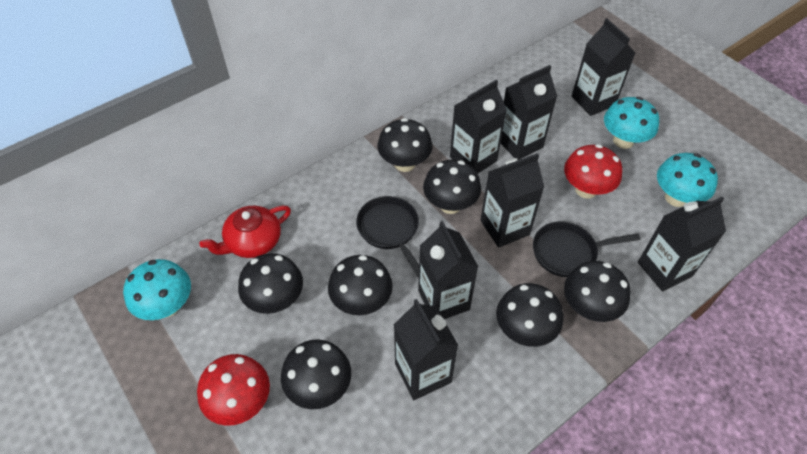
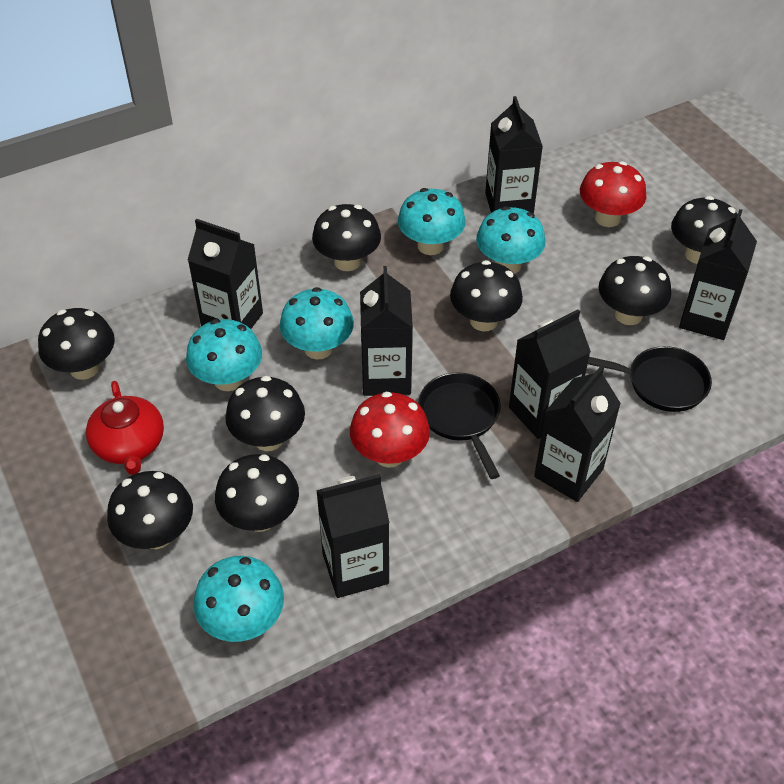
black mushroom: 7 -> 8
turquoise mushroom: 3 -> 5

